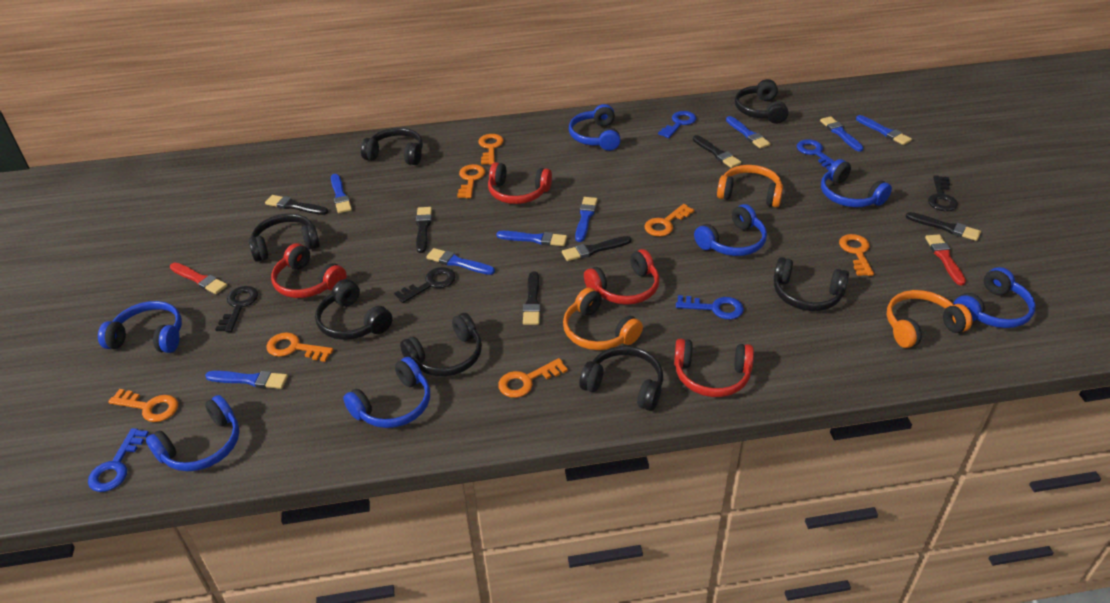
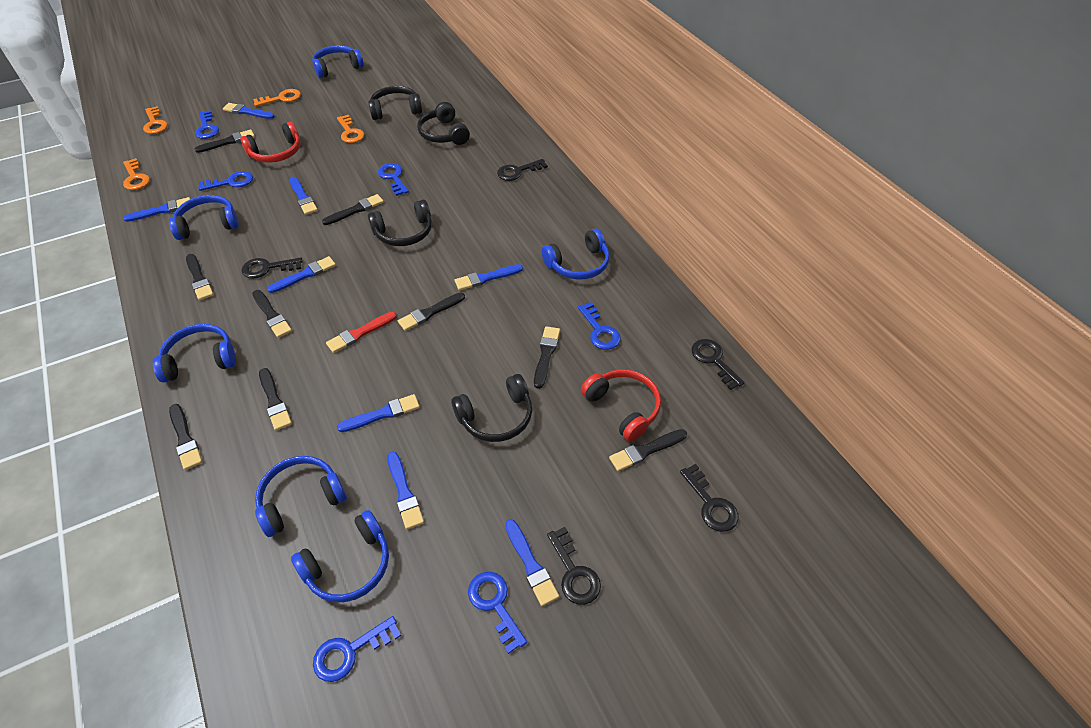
black brush: 6 -> 9
black headphones: 7 -> 4
black key: 3 -> 5
blue headphones: 7 -> 6
blue key: 4 -> 6
orange headphones: 3 -> 0
orange key: 7 -> 4
red brush: 2 -> 1
red headphones: 4 -> 2

